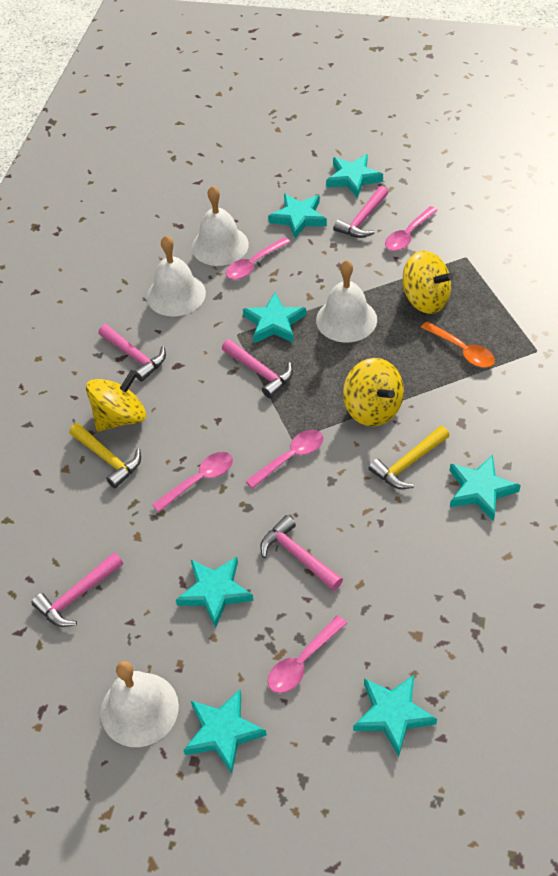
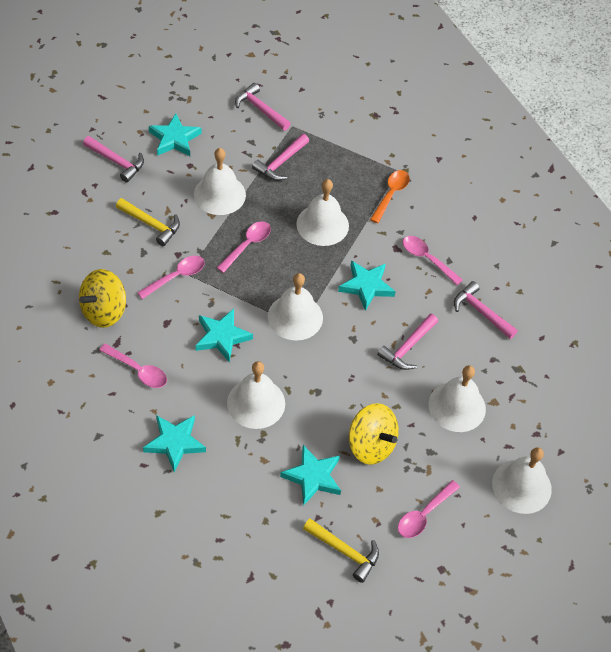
turquoise star: 7 -> 5
white bell: 4 -> 6
yellow spinning top: 3 -> 2

